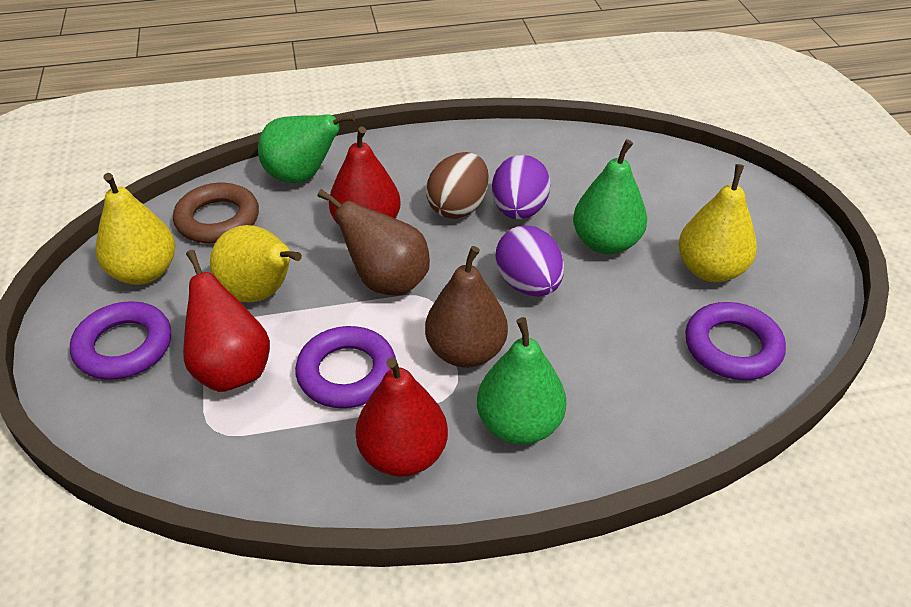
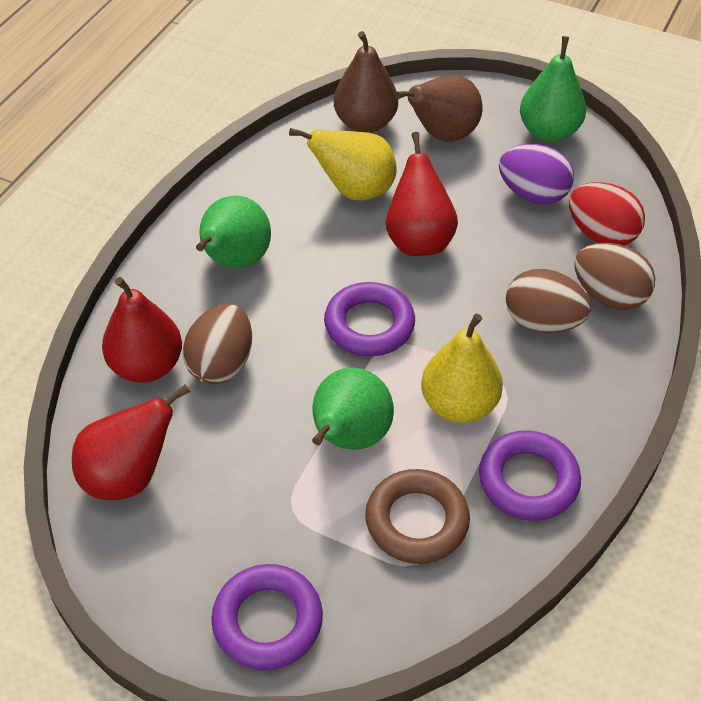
brown egg: 1 -> 3
purple egg: 2 -> 1
red egg: 0 -> 1
yellow pear: 3 -> 2

